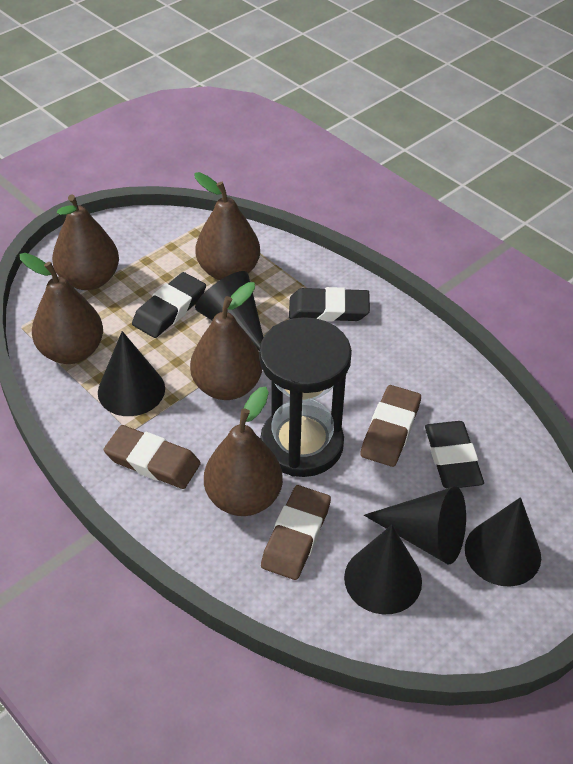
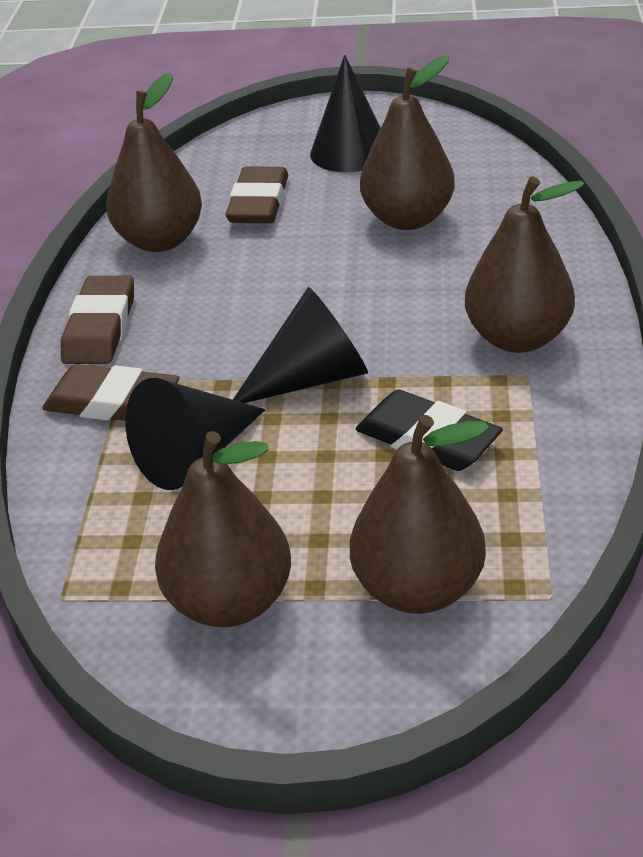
black cone: 5 -> 3
black eraser: 3 -> 1
black hourglass: 1 -> 0

